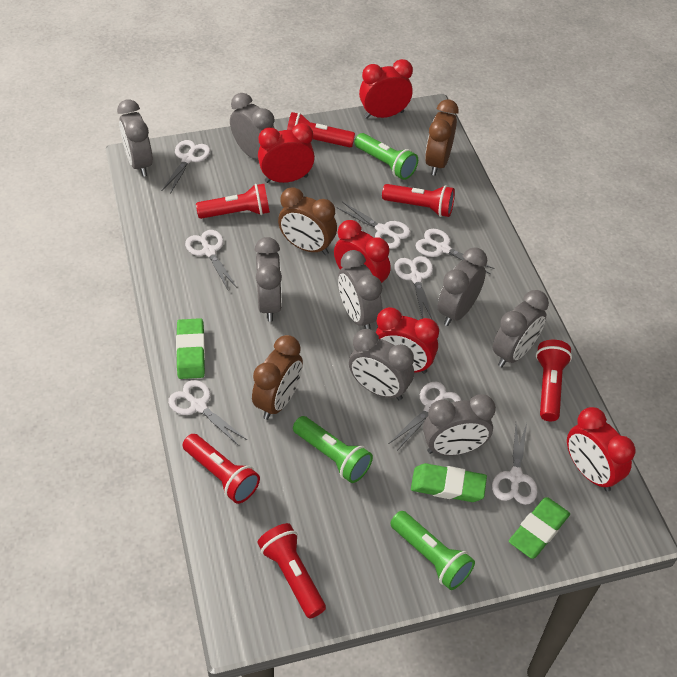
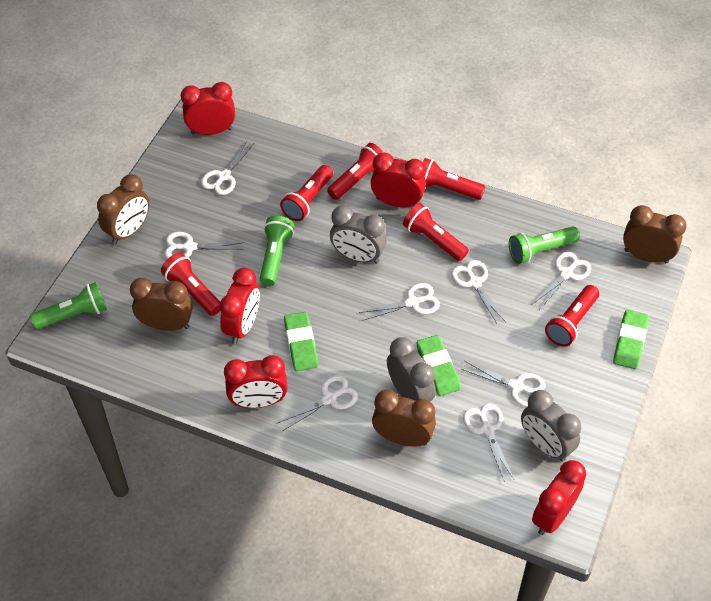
brown clock: 3 -> 4
grey clock: 8 -> 3

